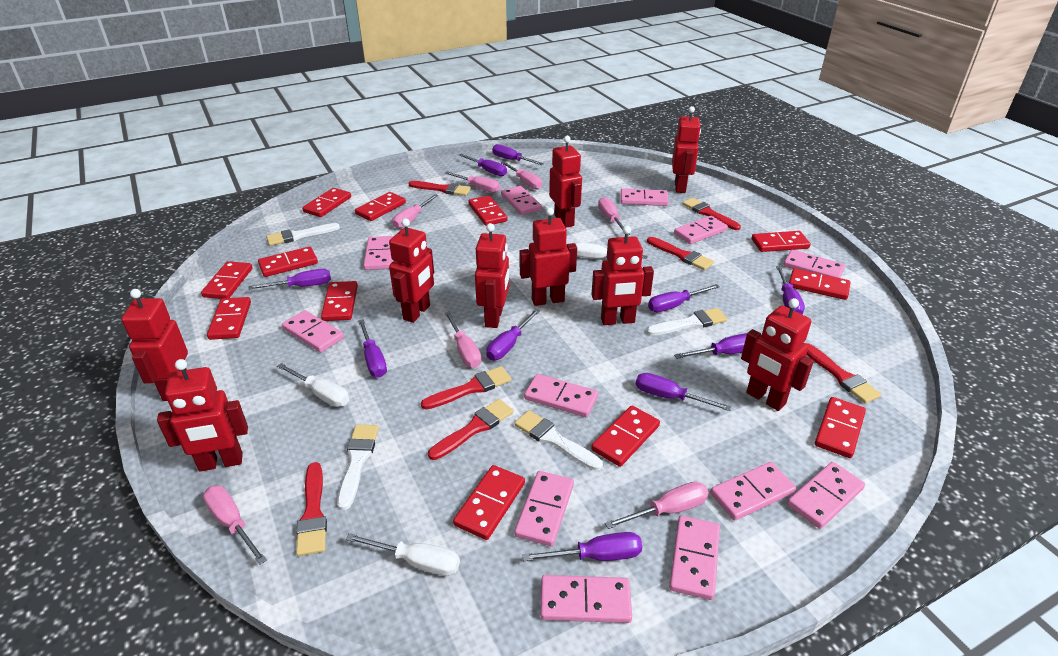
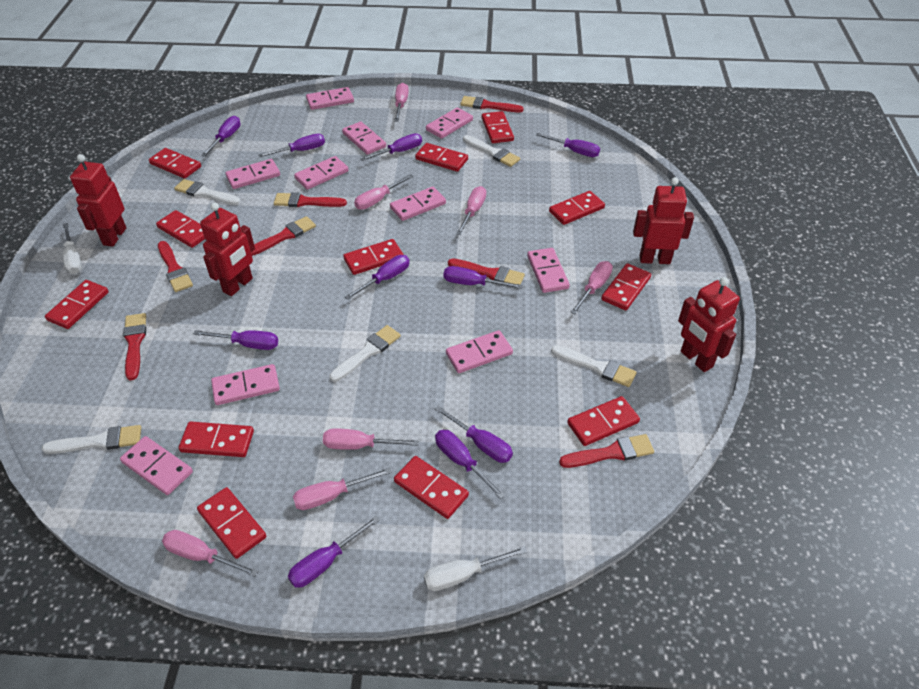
pink domino: 12 -> 10
red robot: 9 -> 4
white brush: 4 -> 5
white screwdriver: 3 -> 2

